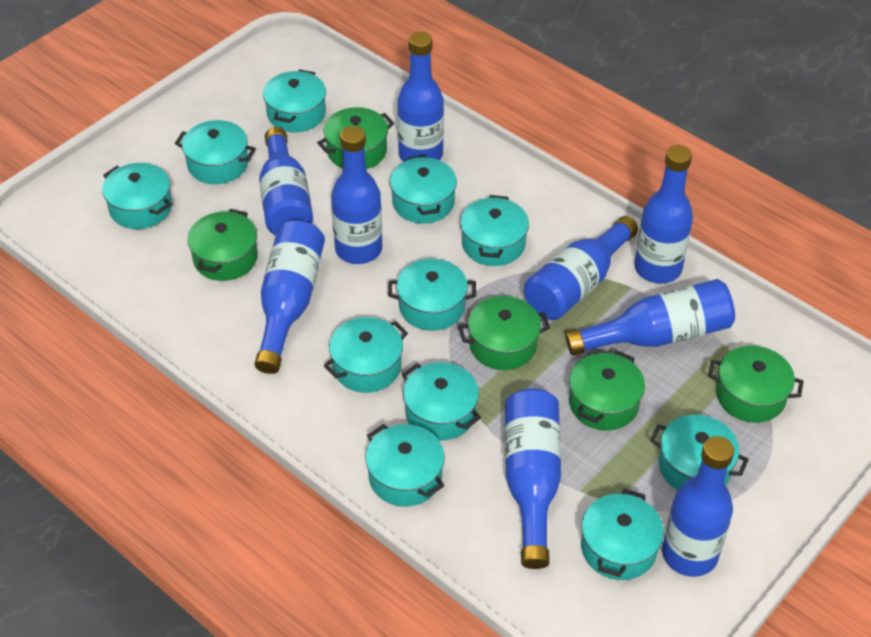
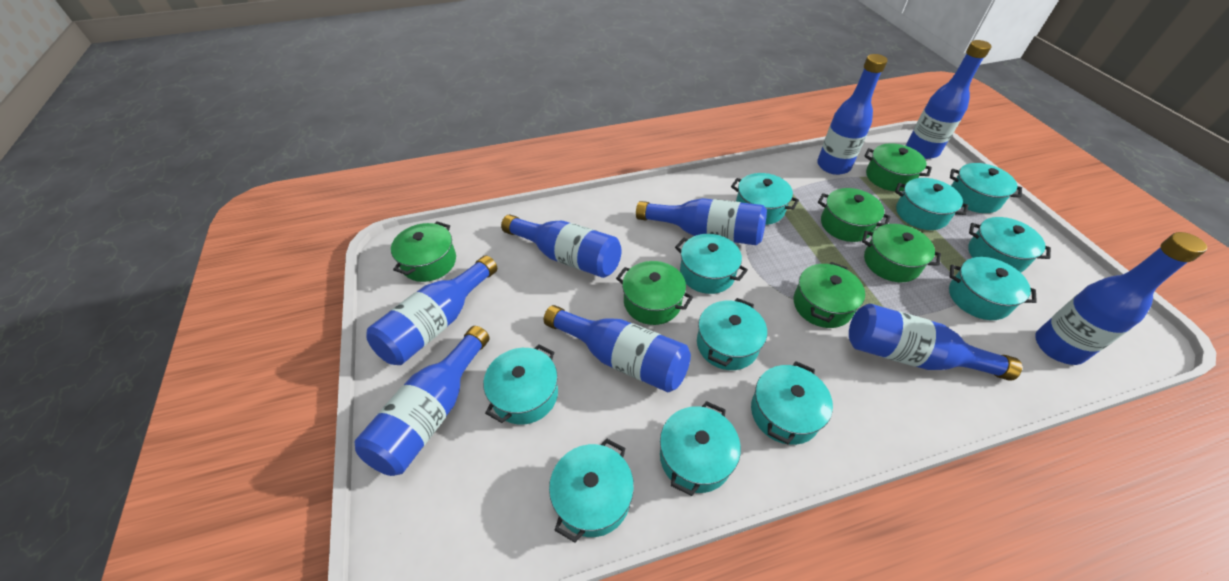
green pot: 5 -> 6

